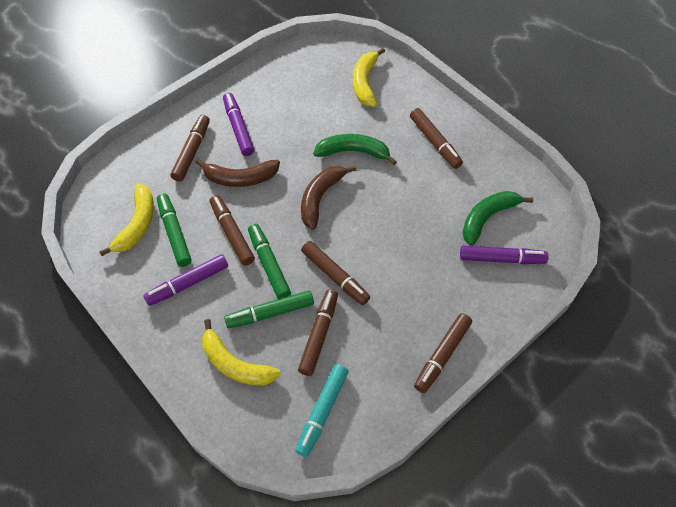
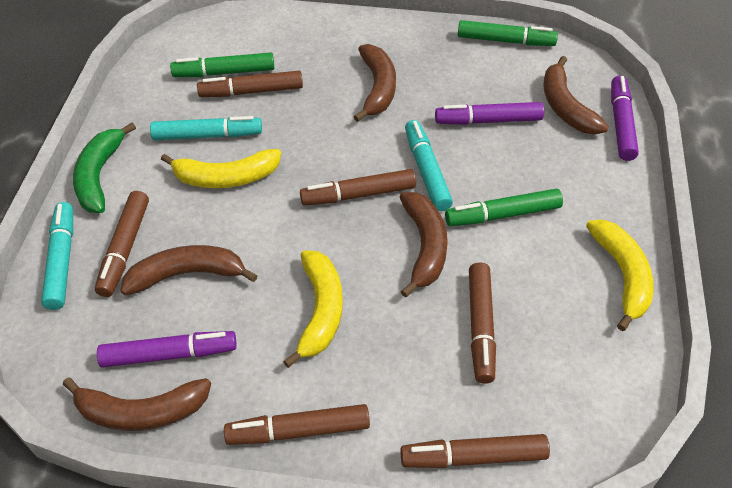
brown banana: 2 -> 5
green banana: 2 -> 1
turquoise marker: 1 -> 3

